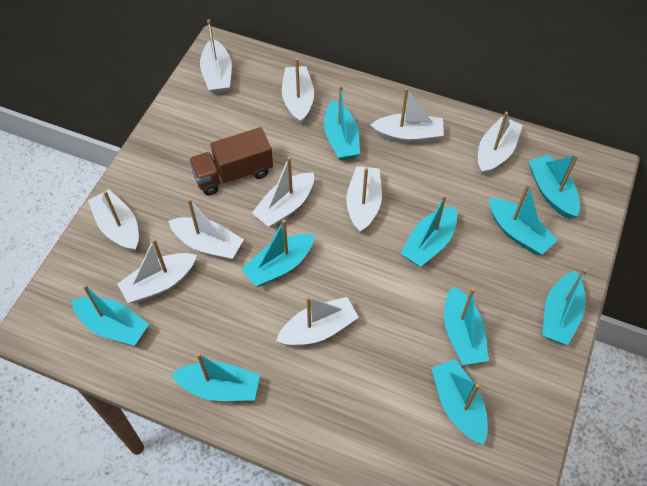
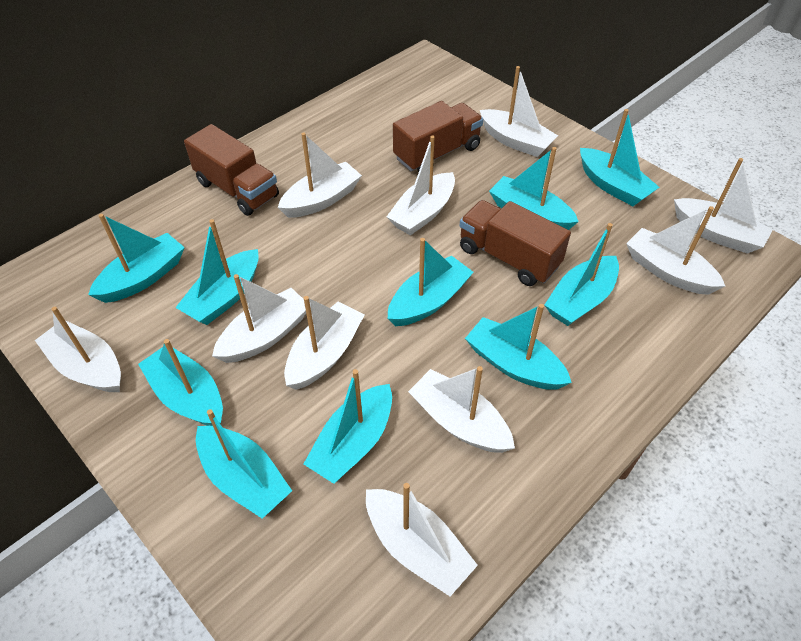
brown truck: 1 -> 3

